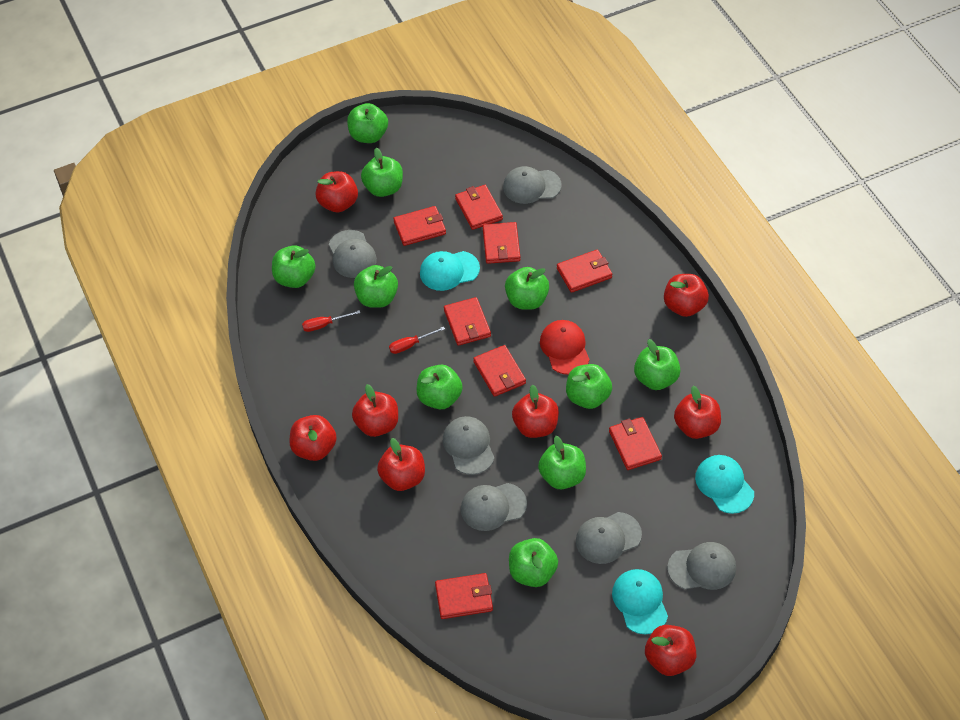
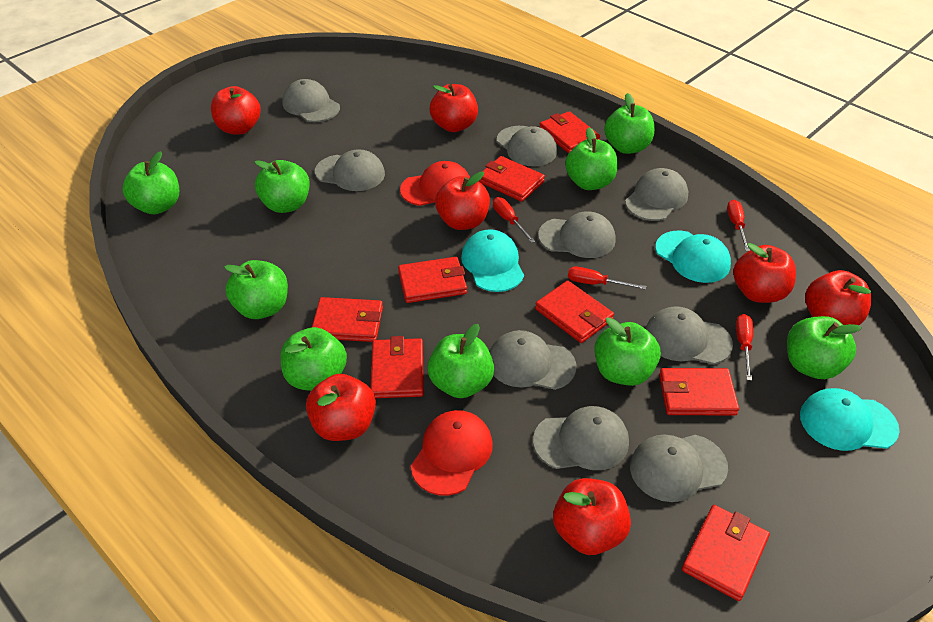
green apple: 10 -> 9
grey cap: 6 -> 9
red apple: 8 -> 7
red cap: 1 -> 2
red screwdriver: 2 -> 4

